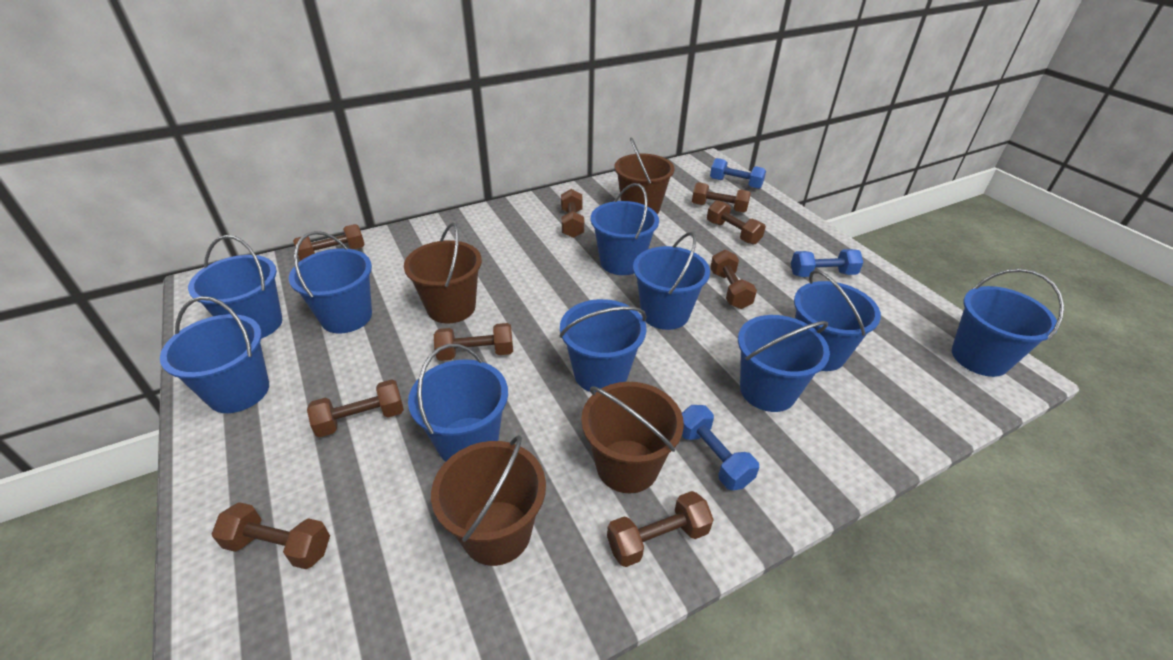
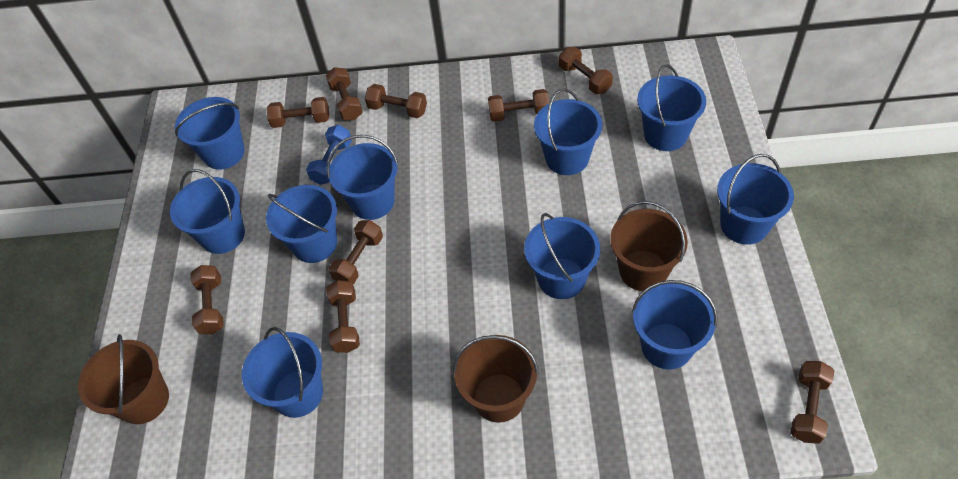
blue dumbbell: 3 -> 1
brown bucket: 4 -> 3

